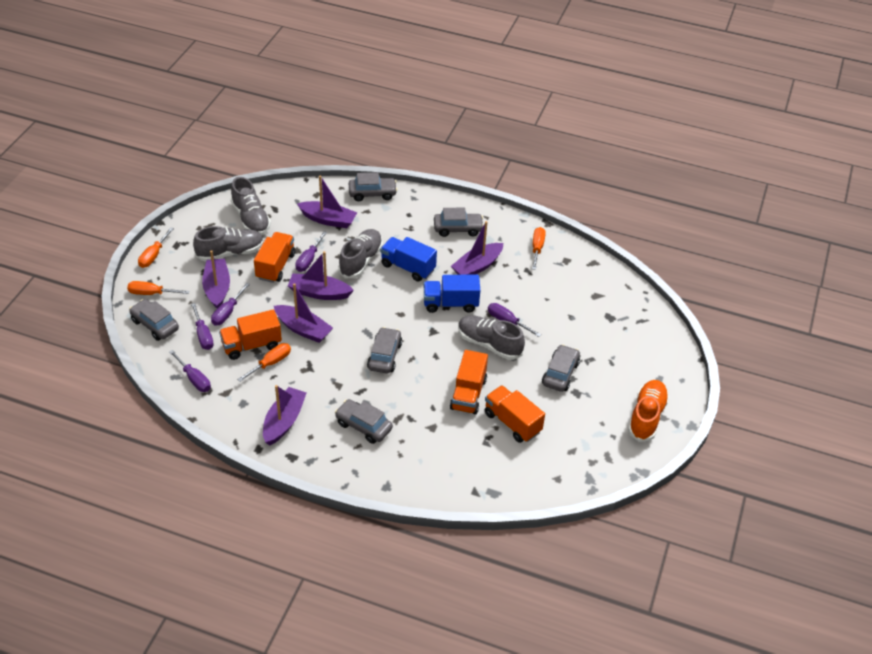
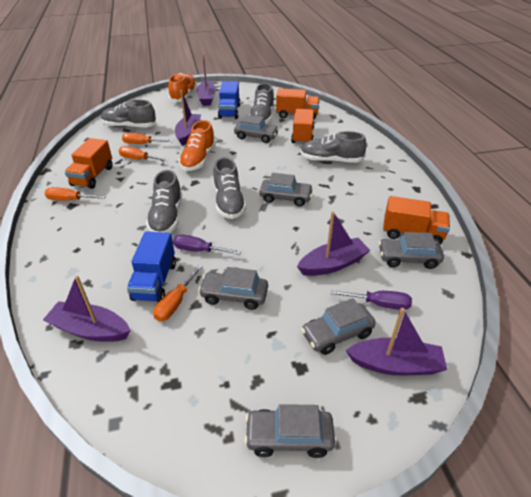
grey shoe: 4 -> 5
orange shoe: 1 -> 2
purple boat: 6 -> 5
purple screwdriver: 5 -> 2

